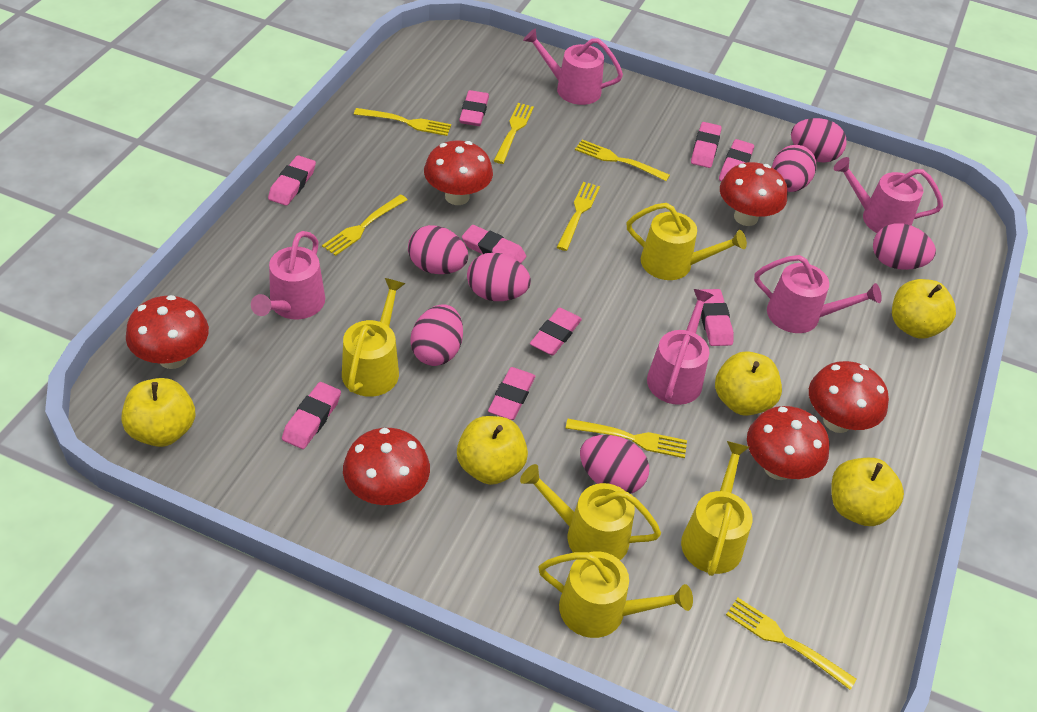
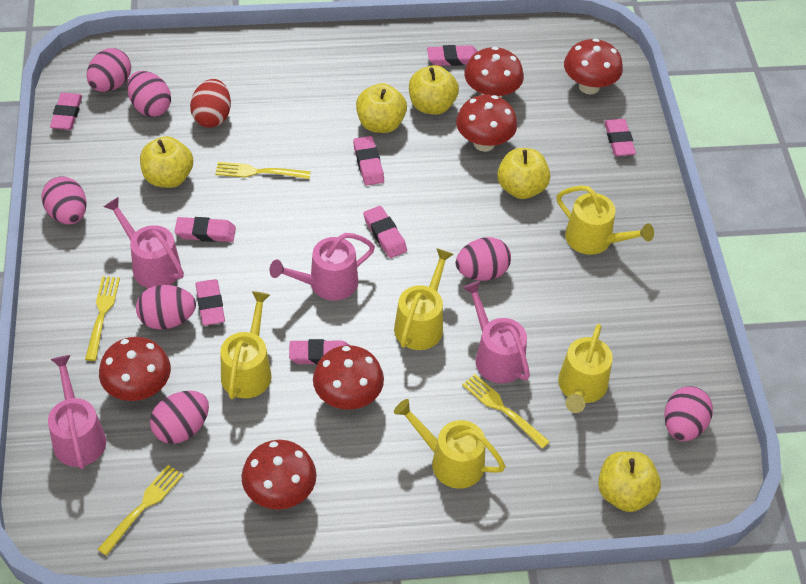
pink eraser: 9 -> 8
pink watering can: 5 -> 4
red egg: 0 -> 1
yellow fork: 7 -> 4

